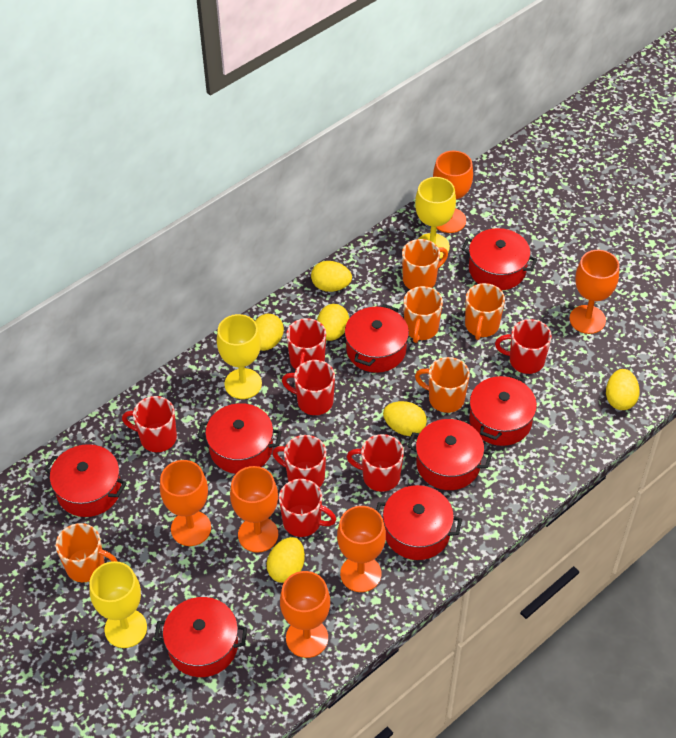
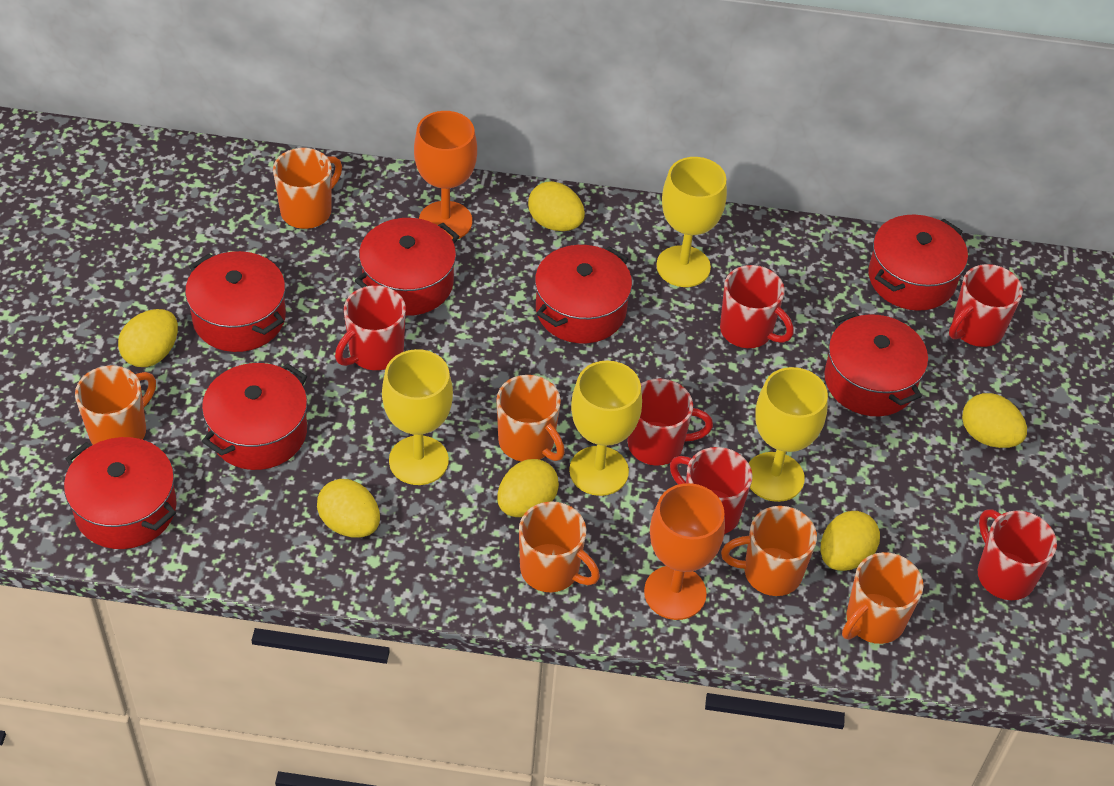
orange goblet: 6 -> 2
orange mug: 5 -> 6
red mug: 7 -> 6
red pot: 8 -> 7
yellow goblet: 3 -> 4

